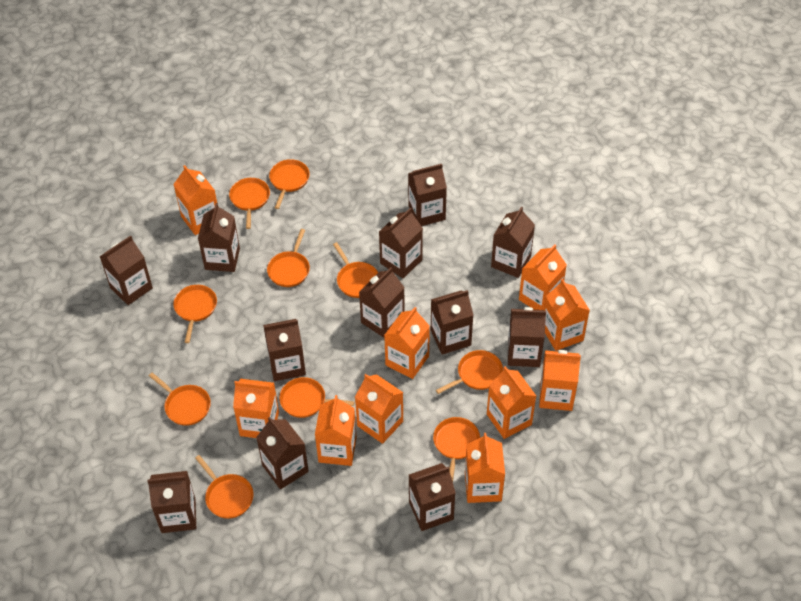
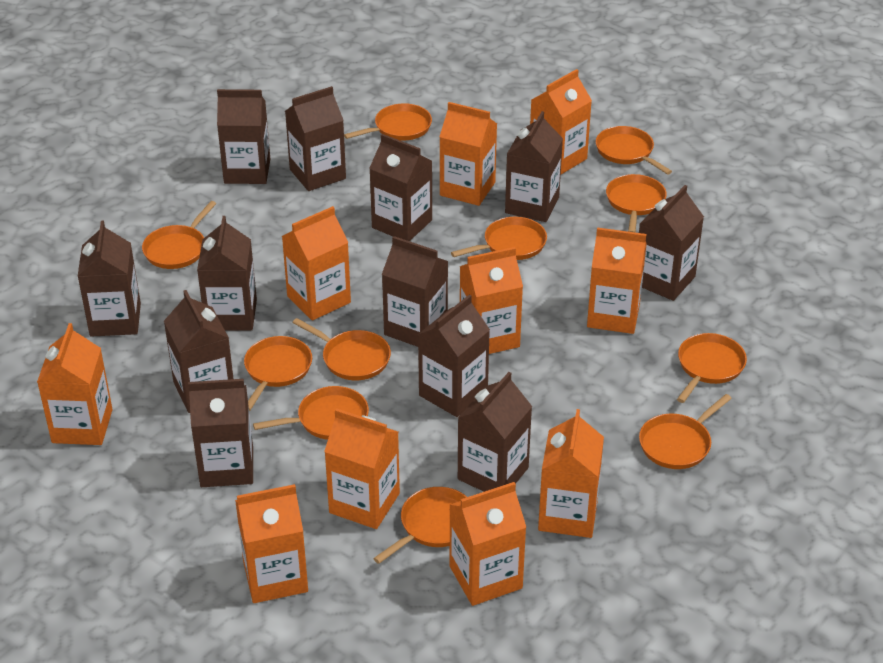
orange pan: 10 -> 11

